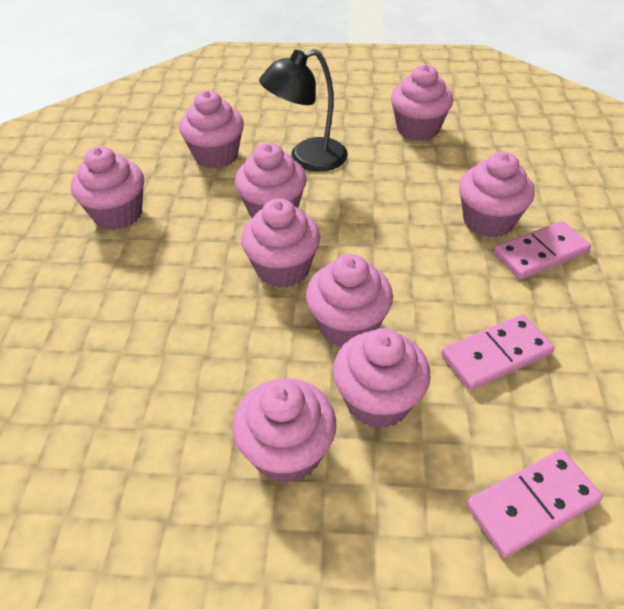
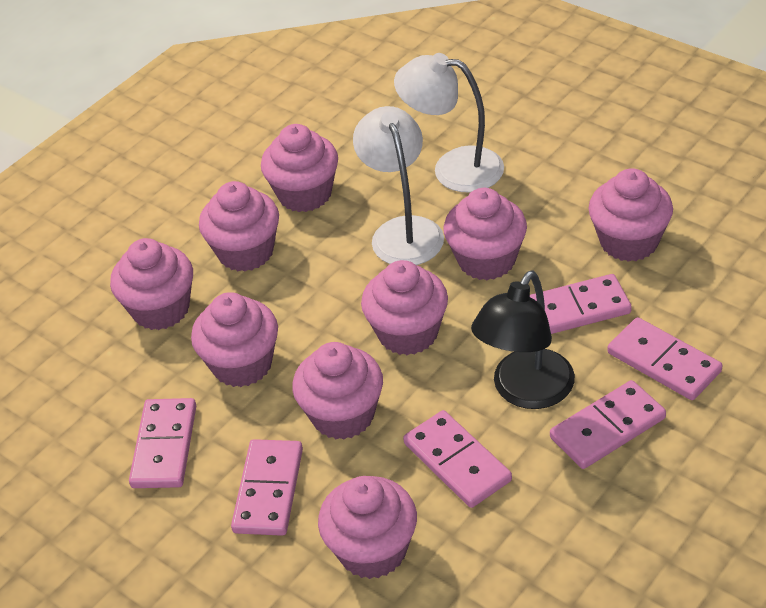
pink domino: 3 -> 6
white lamp: 0 -> 2

